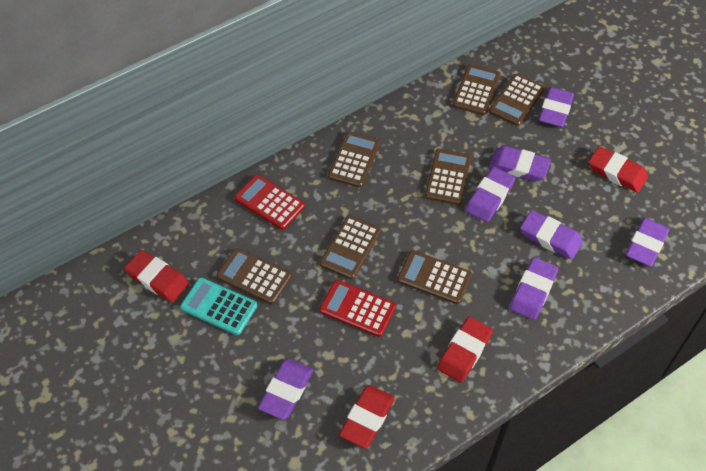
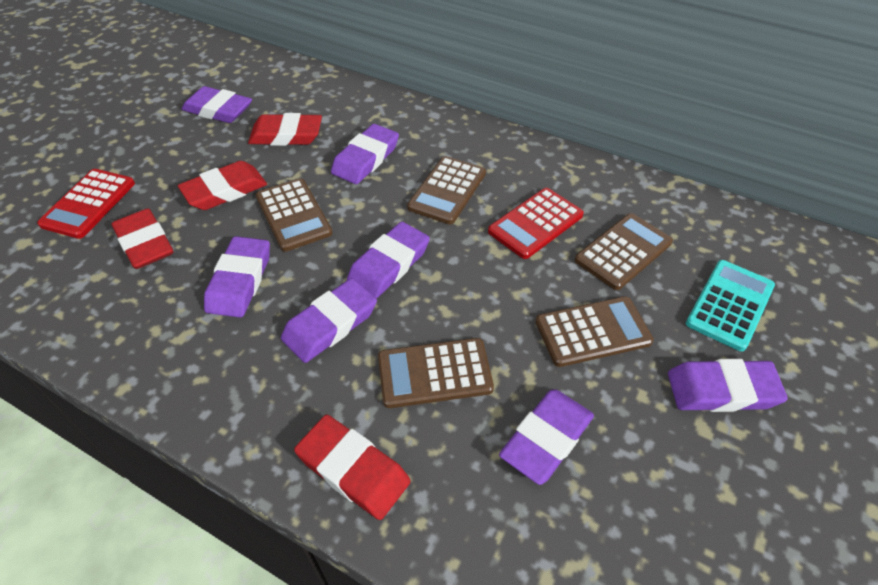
brown calculator: 7 -> 5

